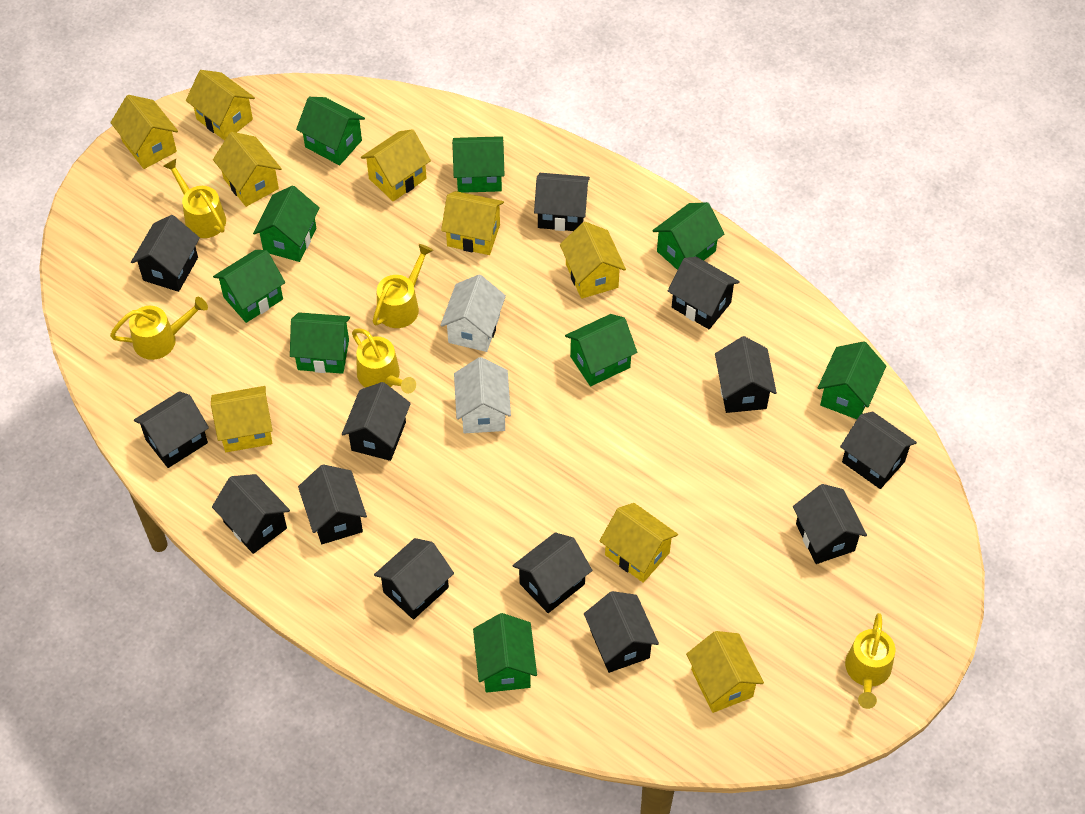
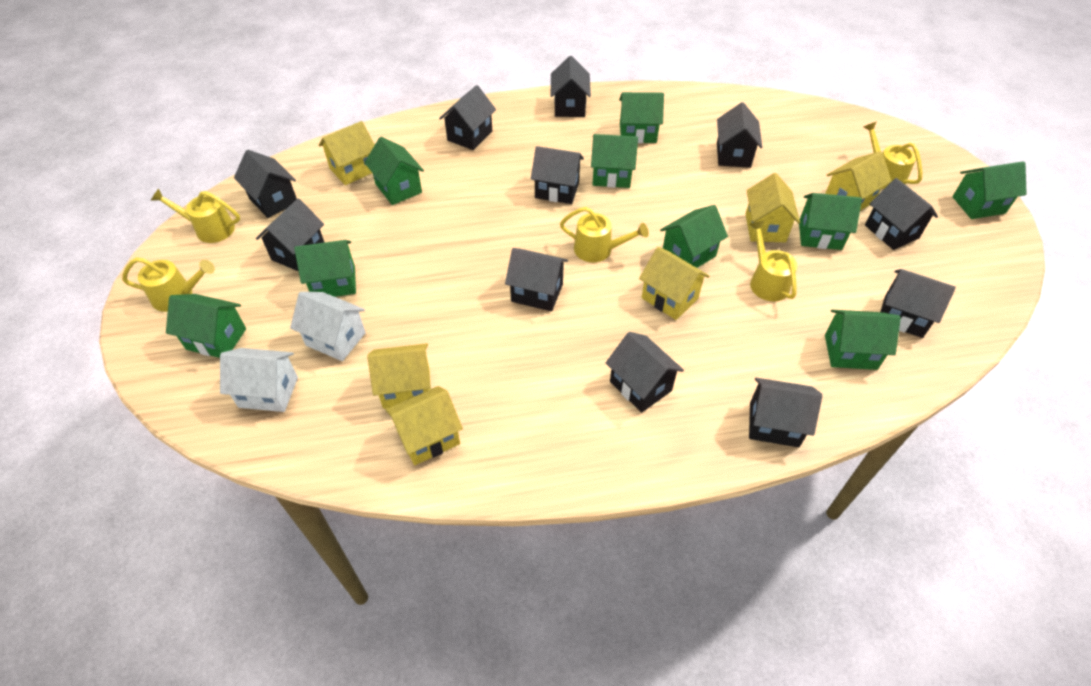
black house: 13 -> 11
yellow house: 9 -> 6

